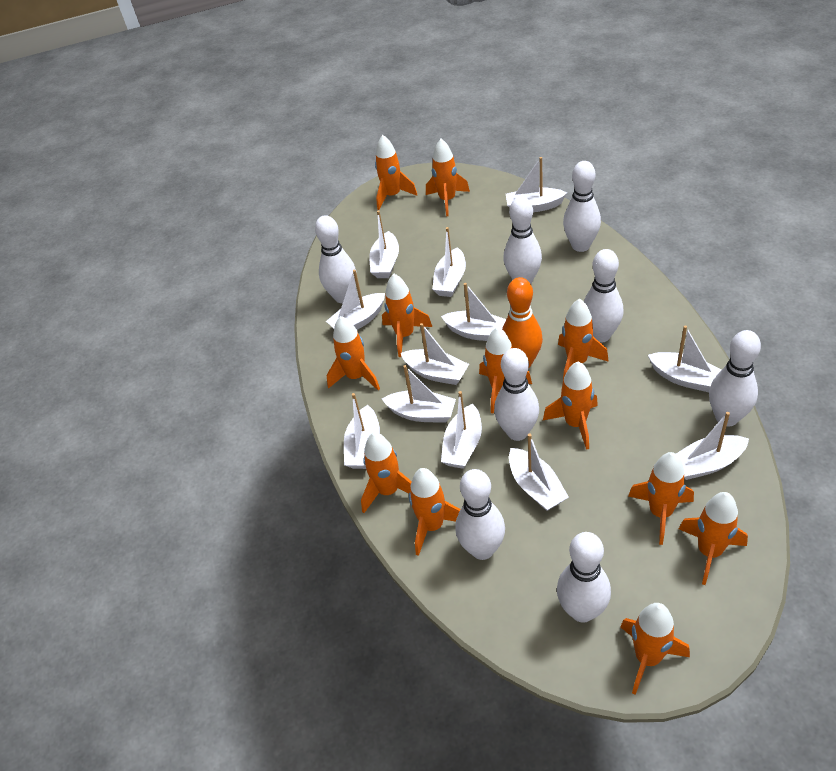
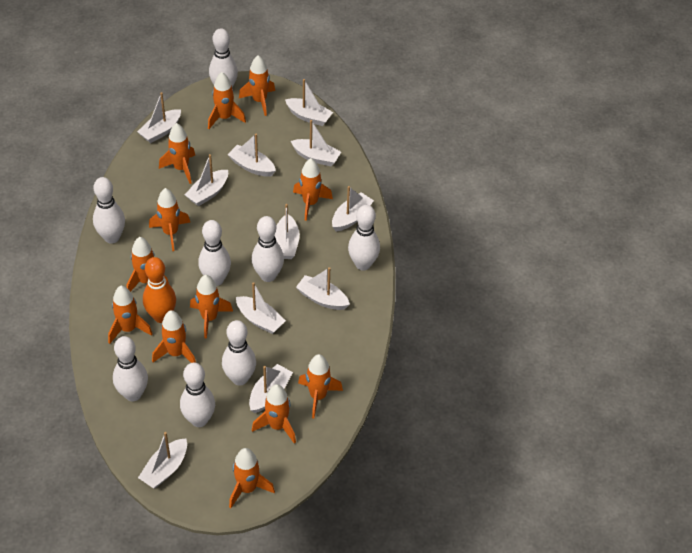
white boat: 12 -> 11

